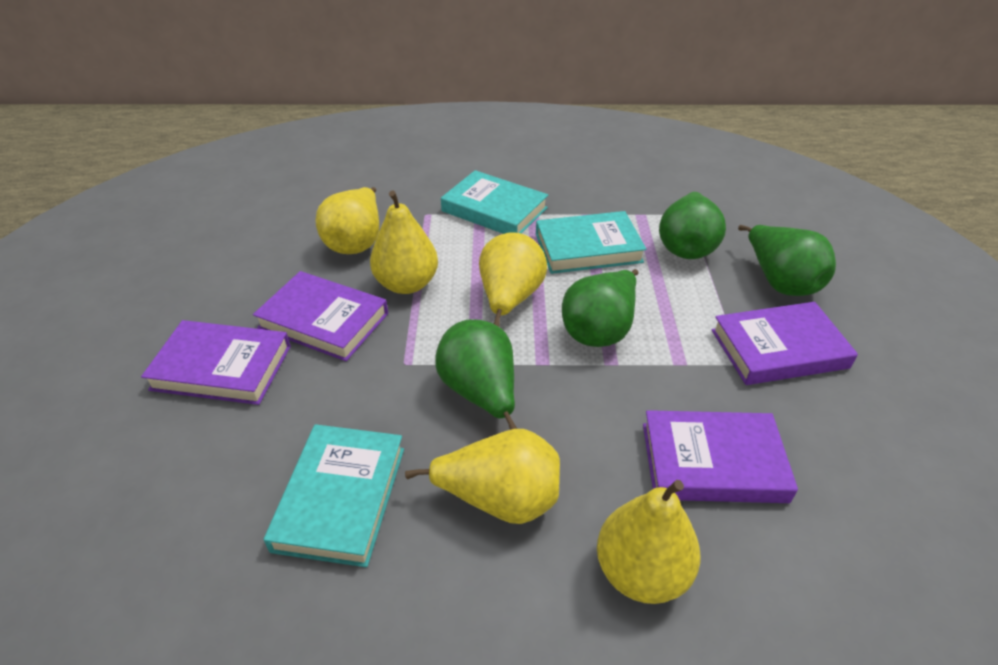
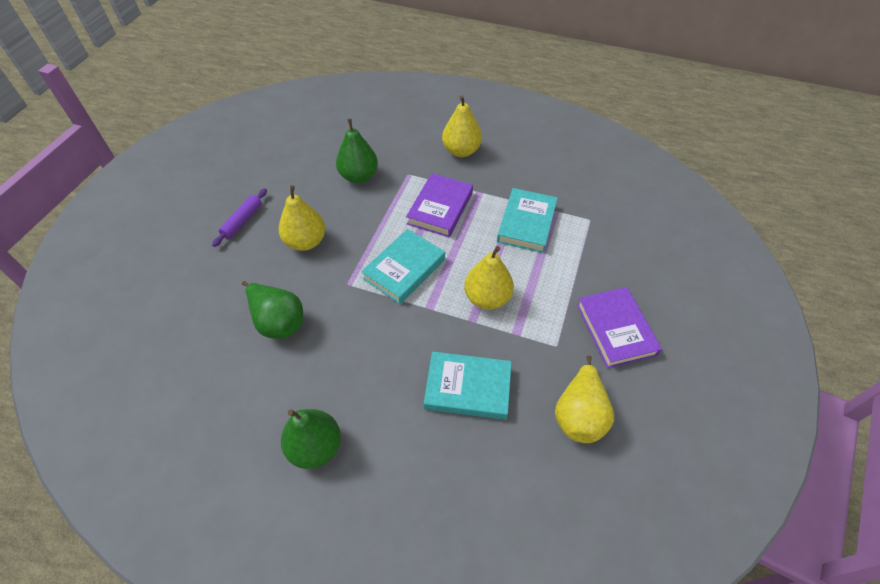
green pear: 4 -> 3
purple book: 4 -> 2
purple rolling pin: 0 -> 1
yellow pear: 5 -> 4

